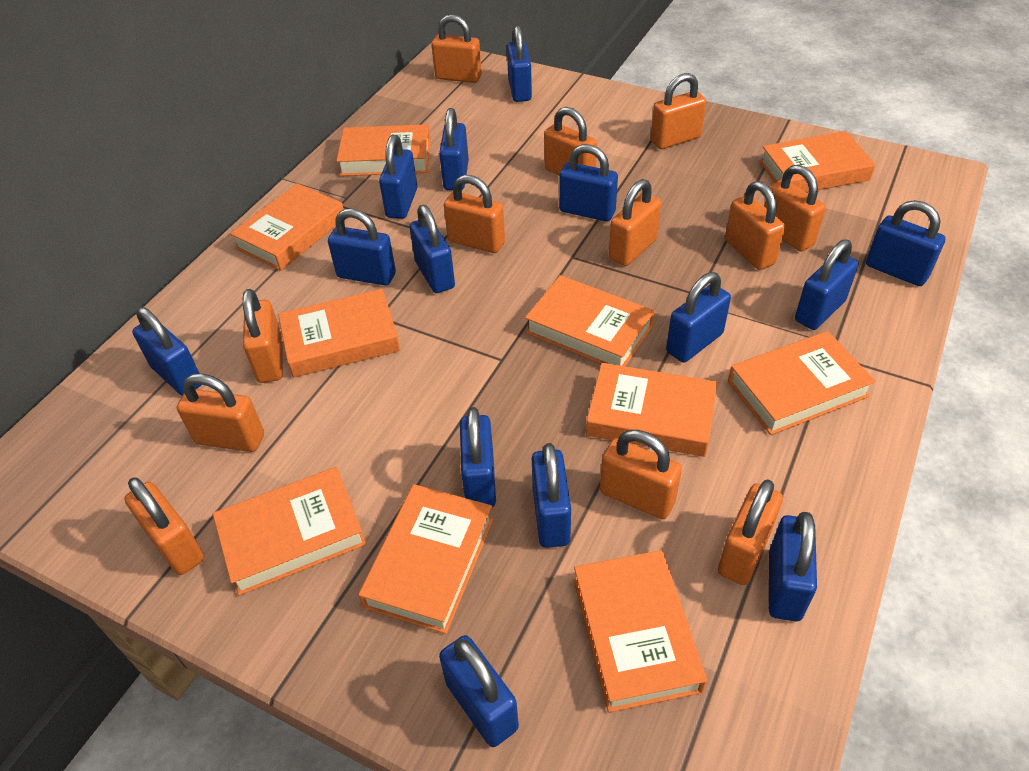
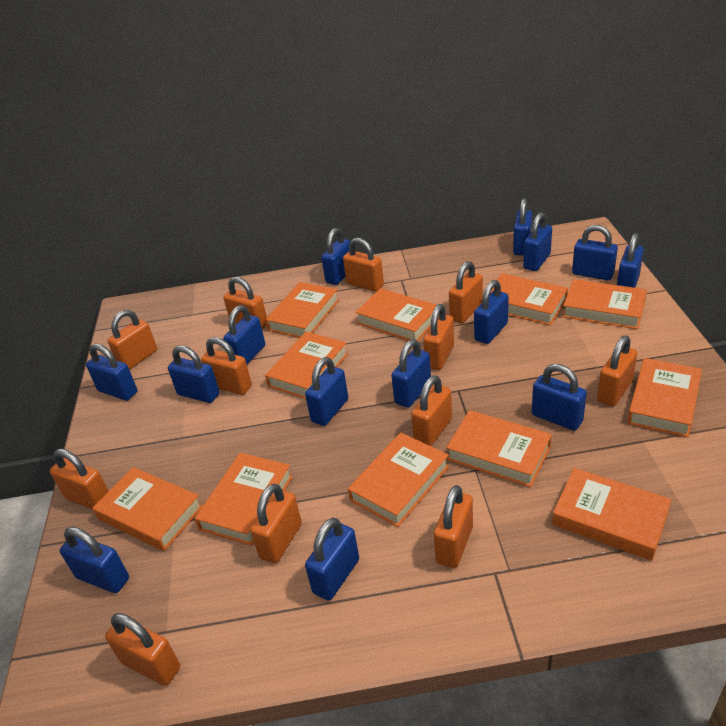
orange book: 10 -> 11

